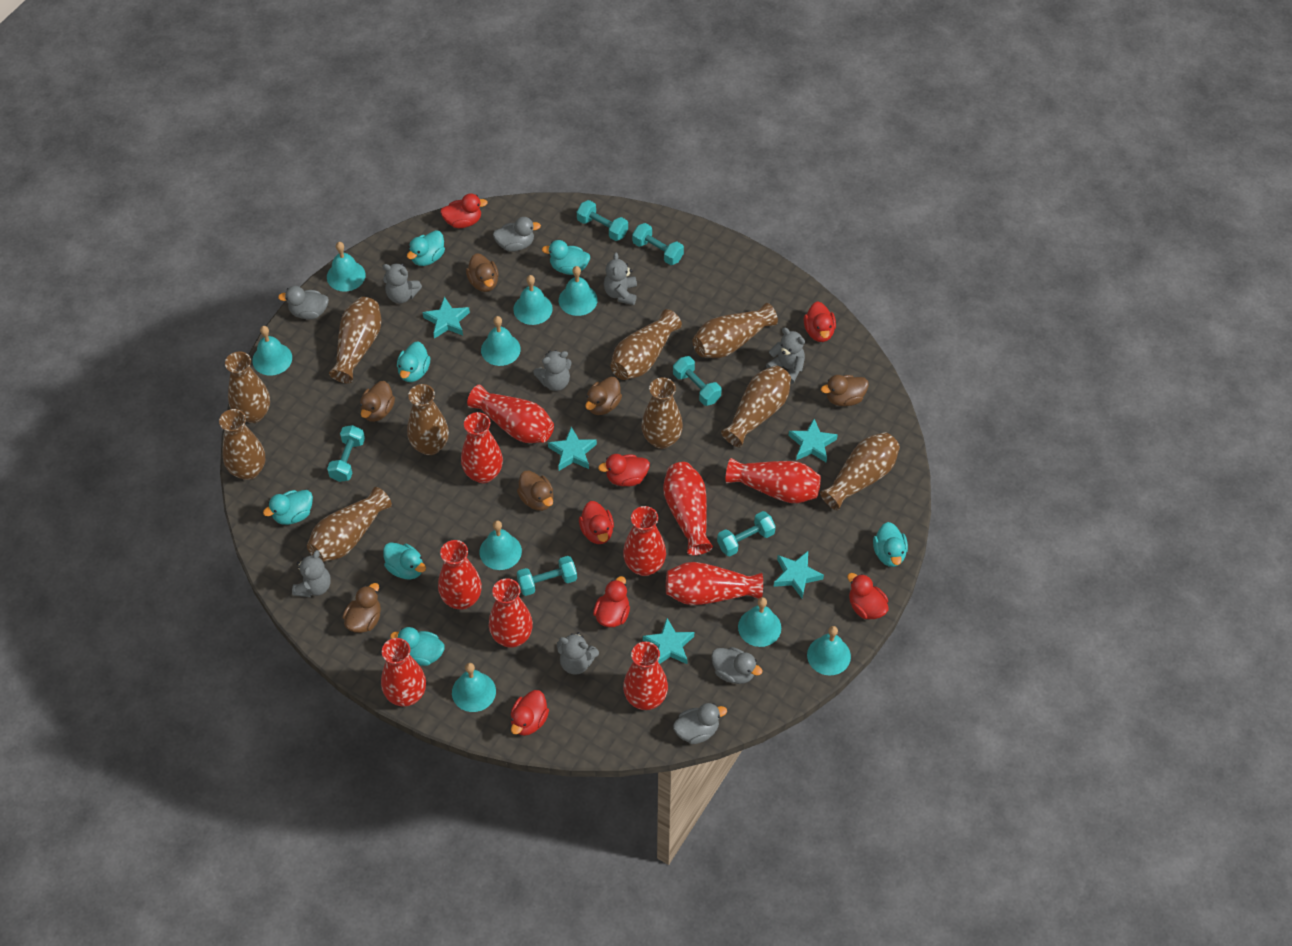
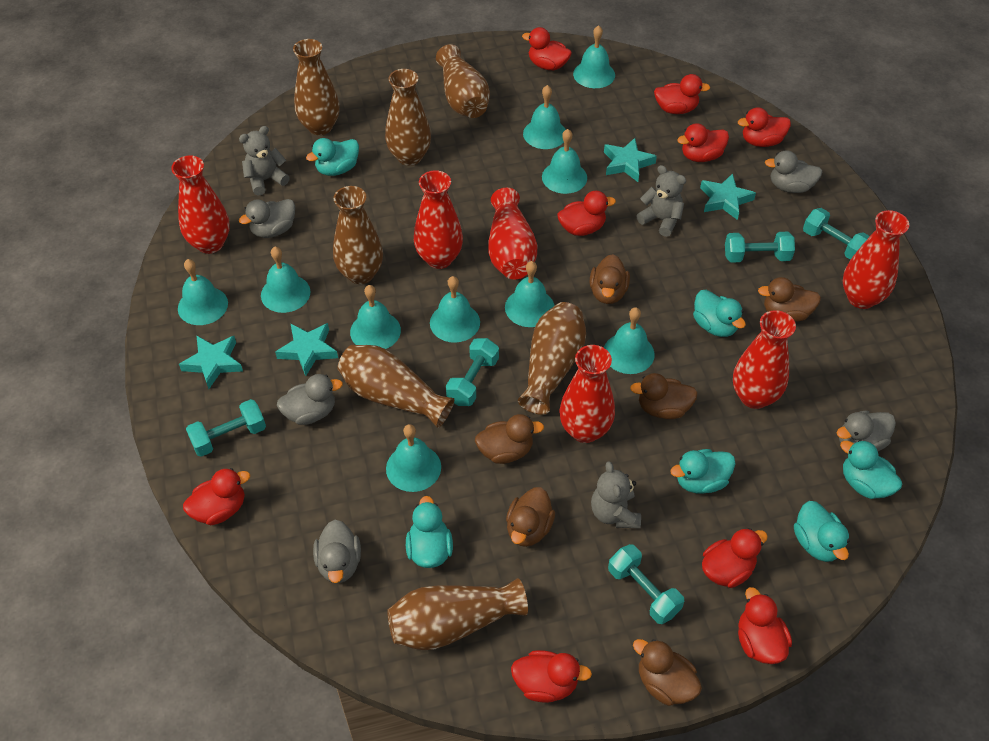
brown vase: 10 -> 7
grey duck: 4 -> 5
grey teddy bear: 6 -> 3
red duck: 7 -> 9
red vase: 10 -> 6
turquoise bell: 9 -> 10
turquoise duck: 7 -> 6
turquoise dumbbell: 6 -> 5
turquoise star: 5 -> 4

